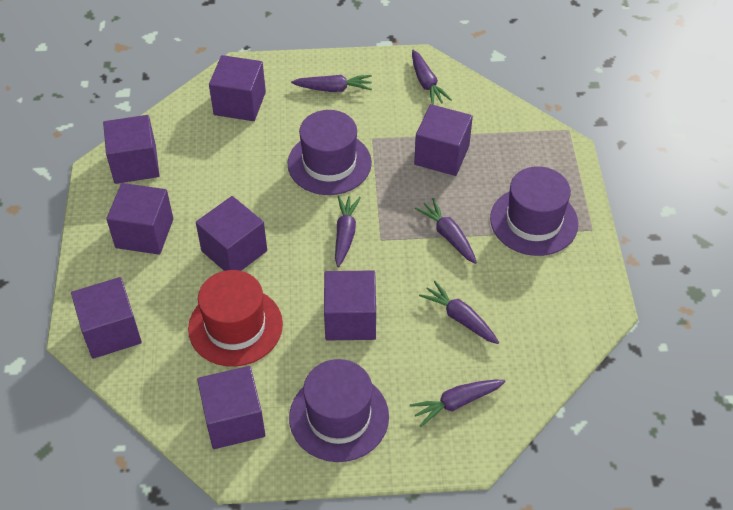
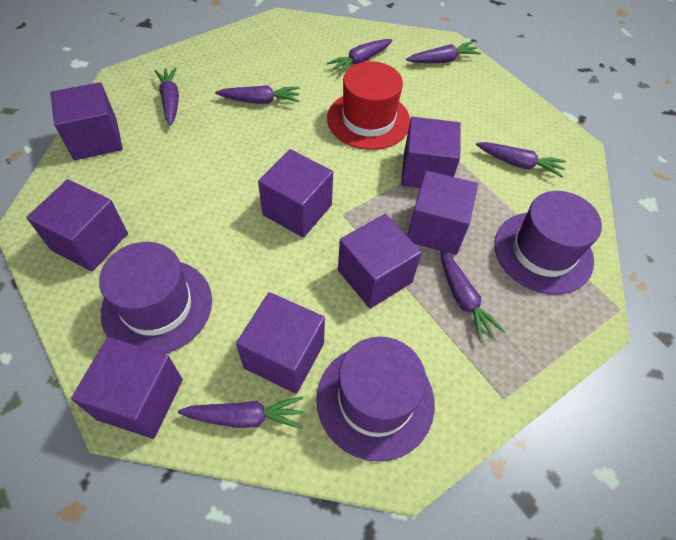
purple carrot: 6 -> 7

